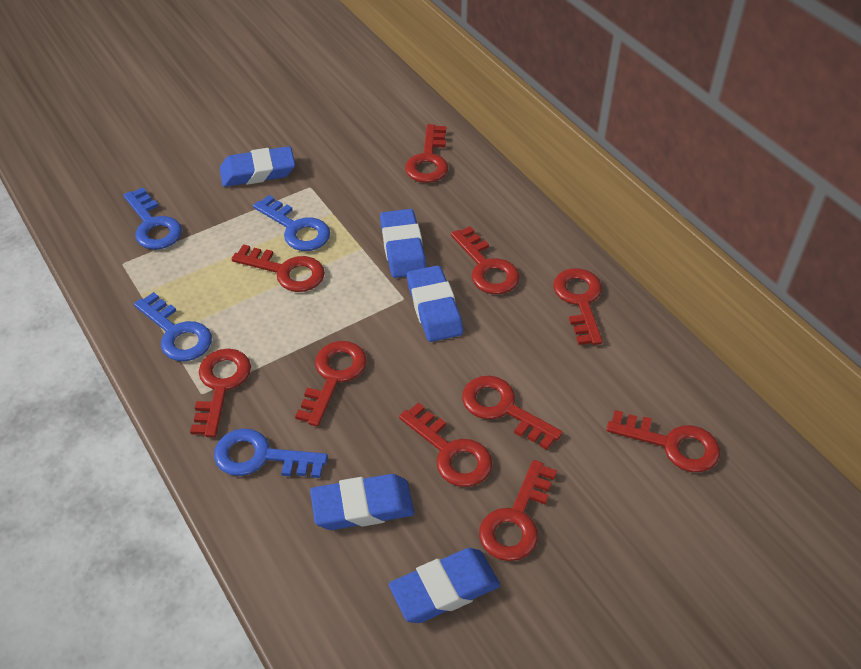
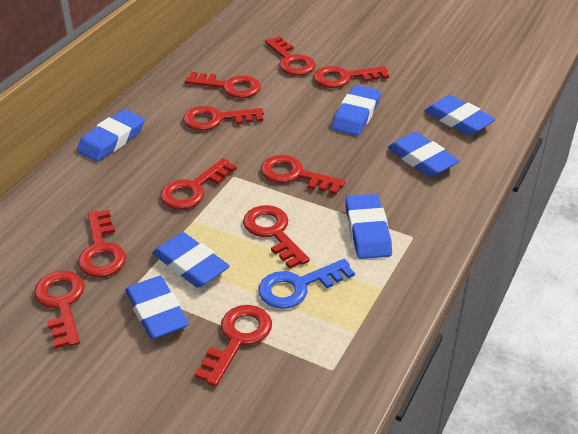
blue eraser: 5 -> 7
blue key: 4 -> 1

